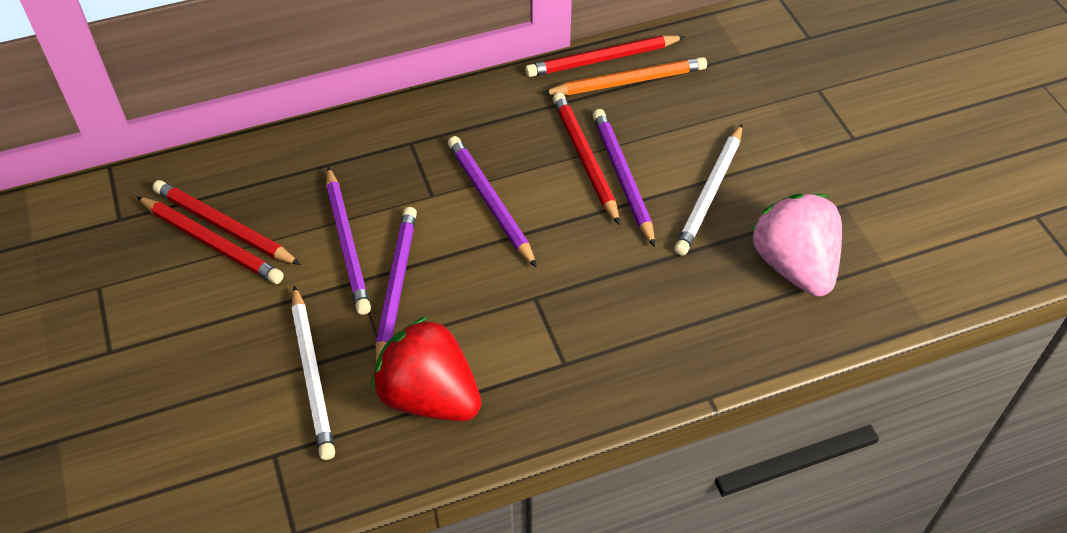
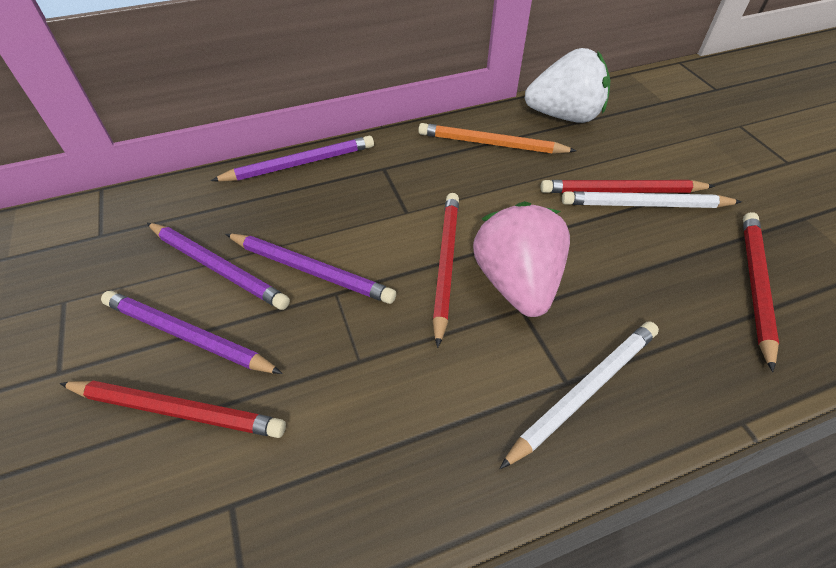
red strawberry: 1 -> 0
white strawberry: 0 -> 1

